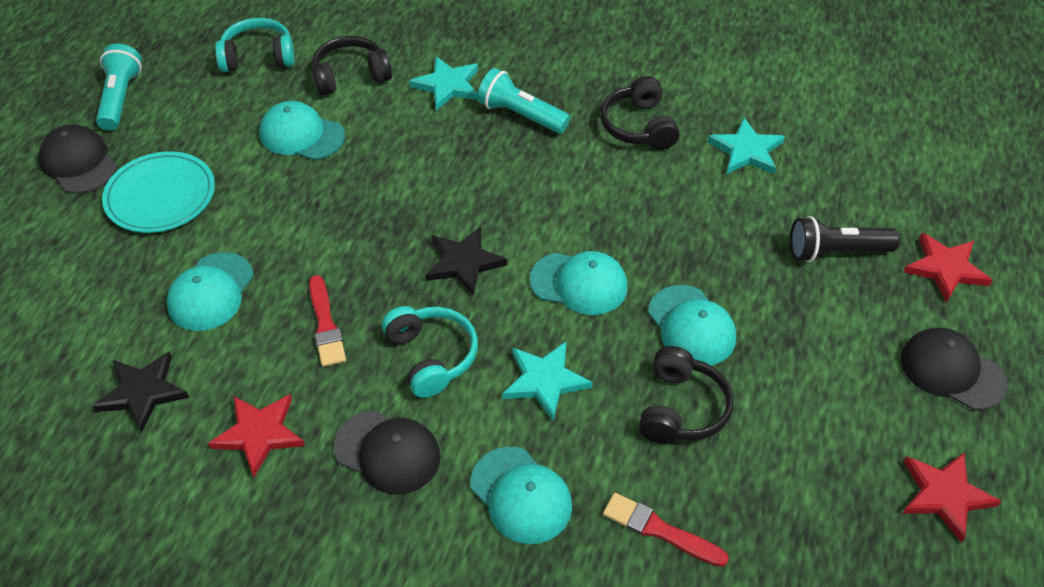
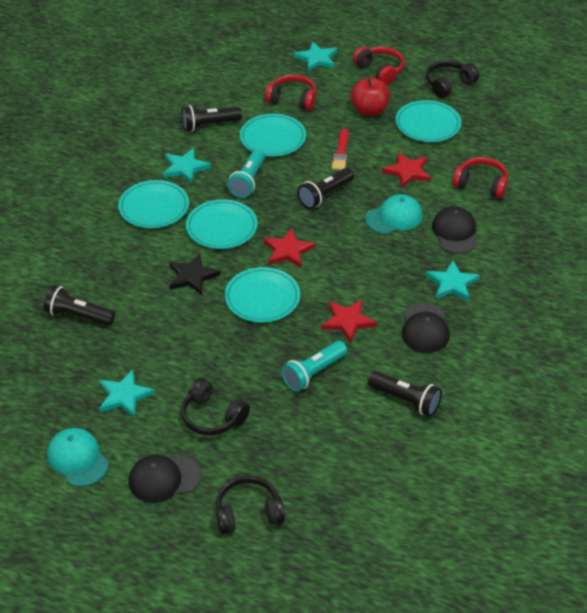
black flashlight: 1 -> 4
black star: 2 -> 1
red apple: 0 -> 1
red brush: 2 -> 1
red headphones: 0 -> 3
turquoise cap: 5 -> 2
turquoise headphones: 2 -> 0
turquoise plate: 1 -> 5
turquoise star: 3 -> 4

